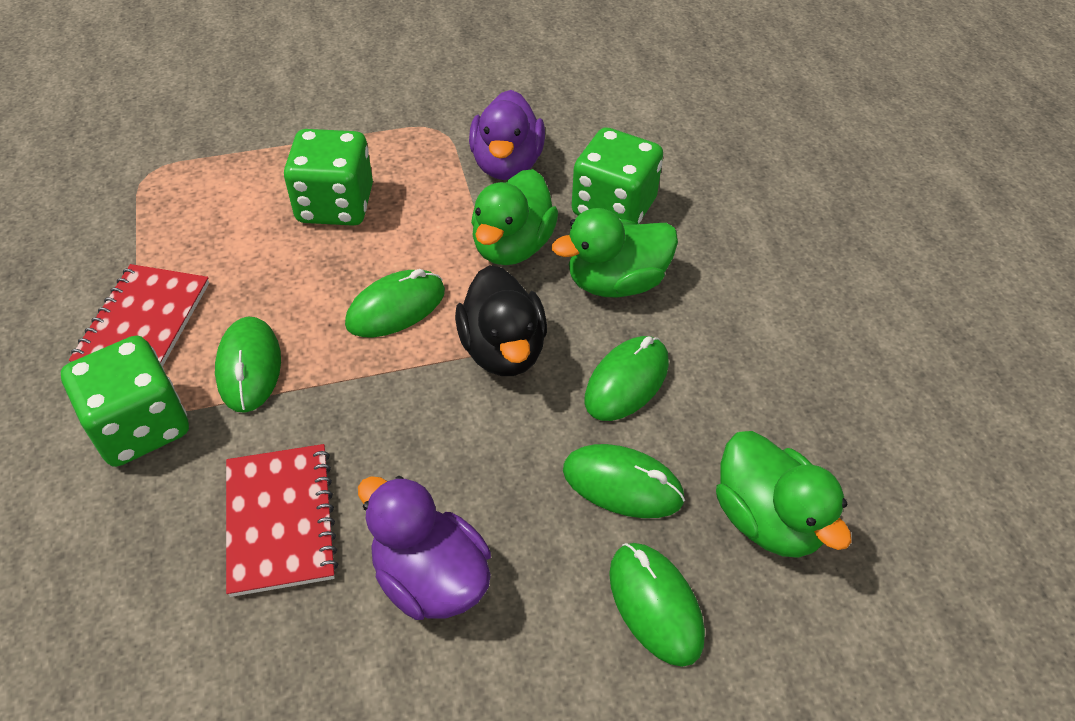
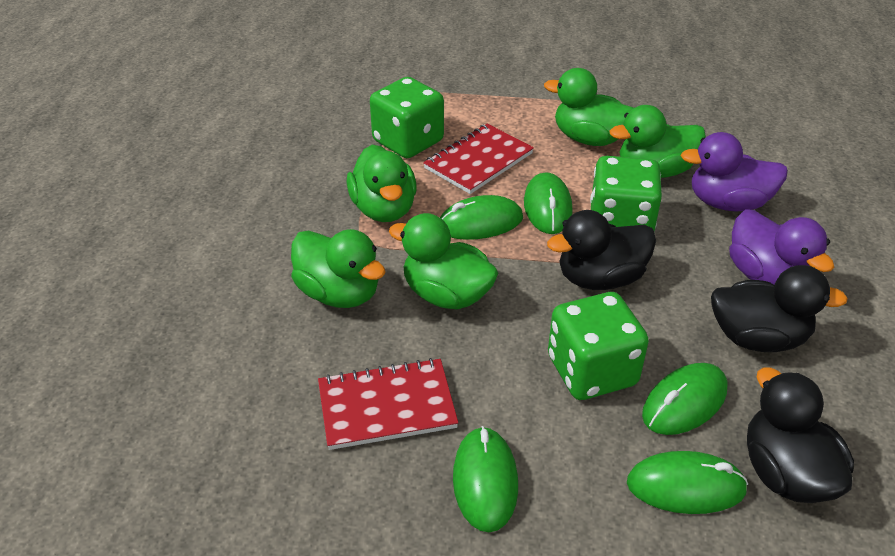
black duck: 1 -> 3
green duck: 3 -> 5

